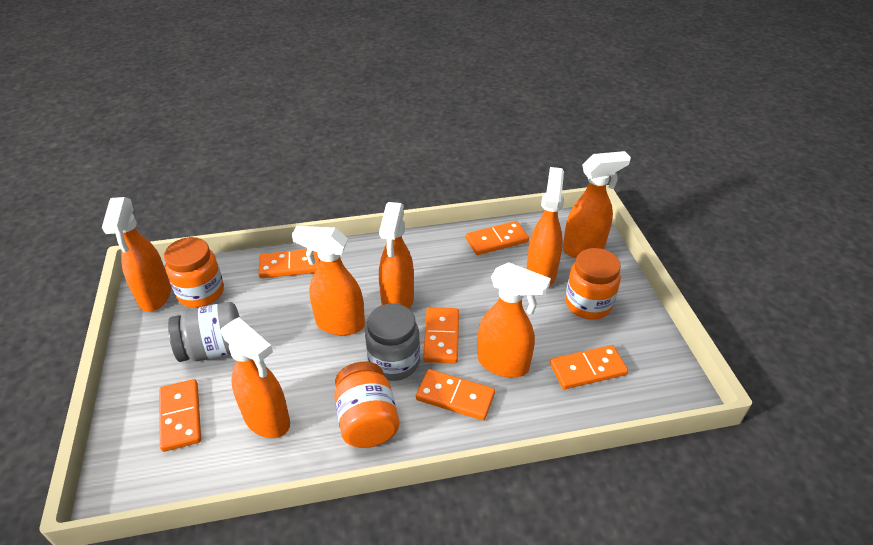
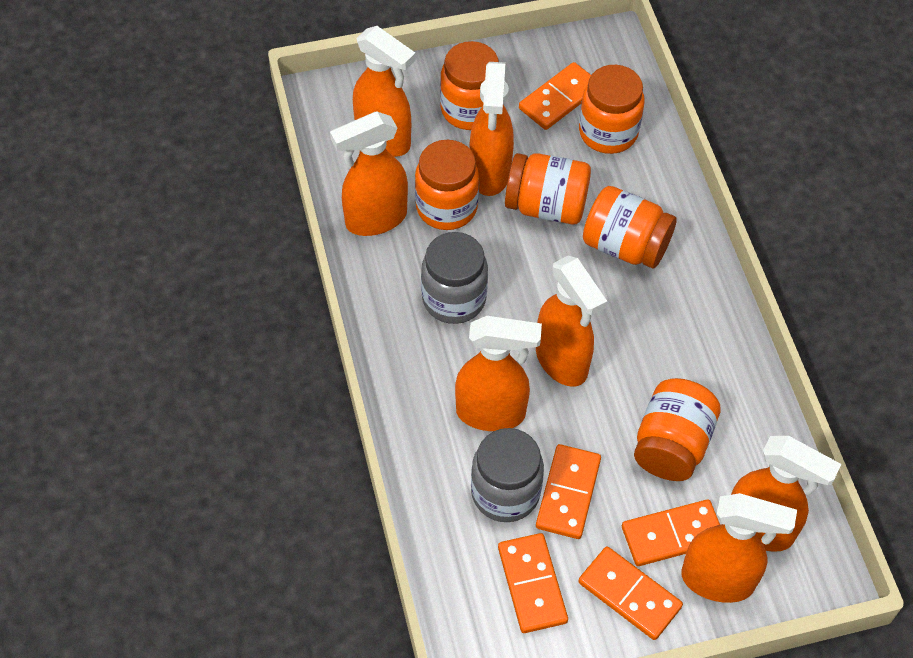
orange domino: 6 -> 5
orange jar: 3 -> 6

